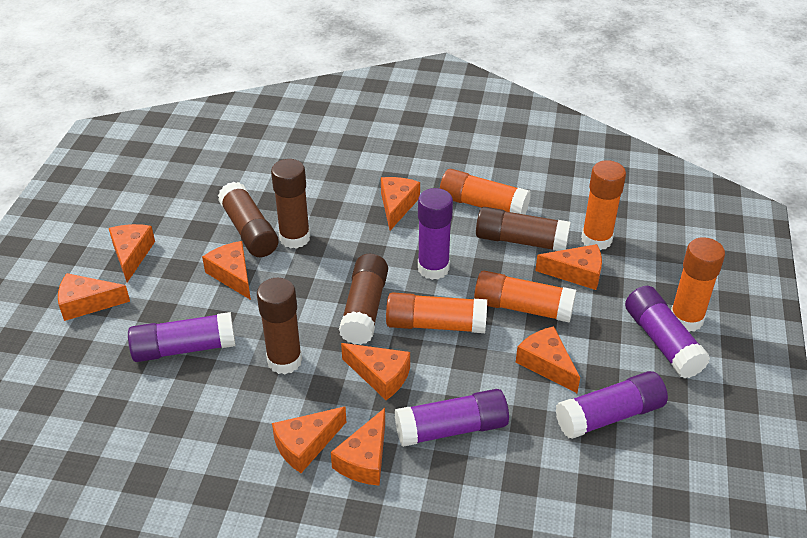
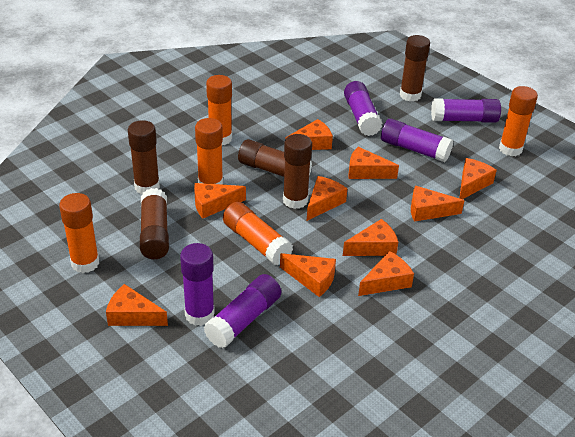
orange cheese: 9 -> 10

